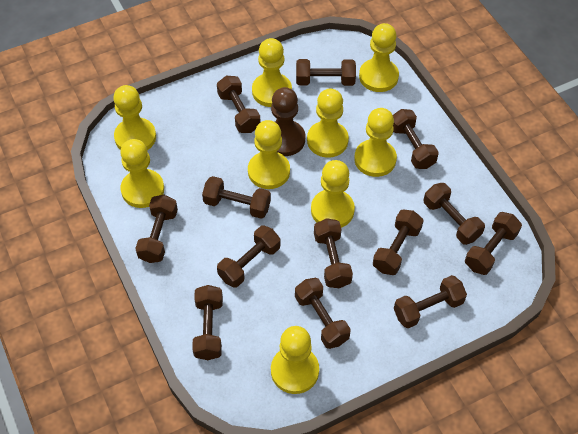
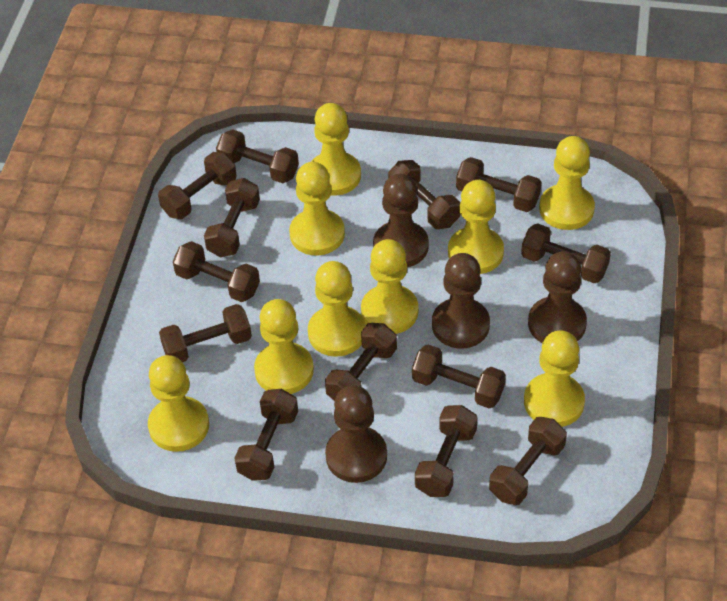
brown pawn: 1 -> 4

